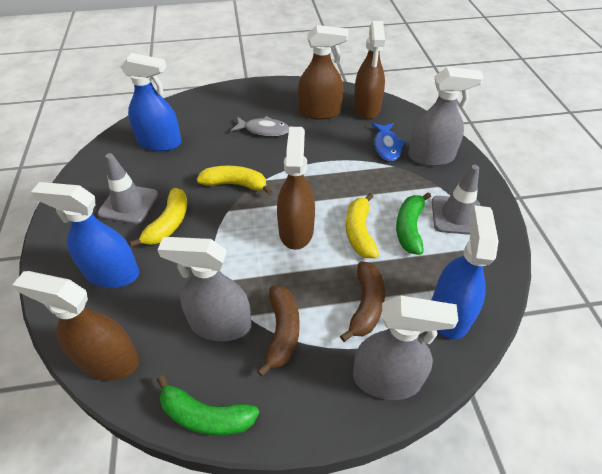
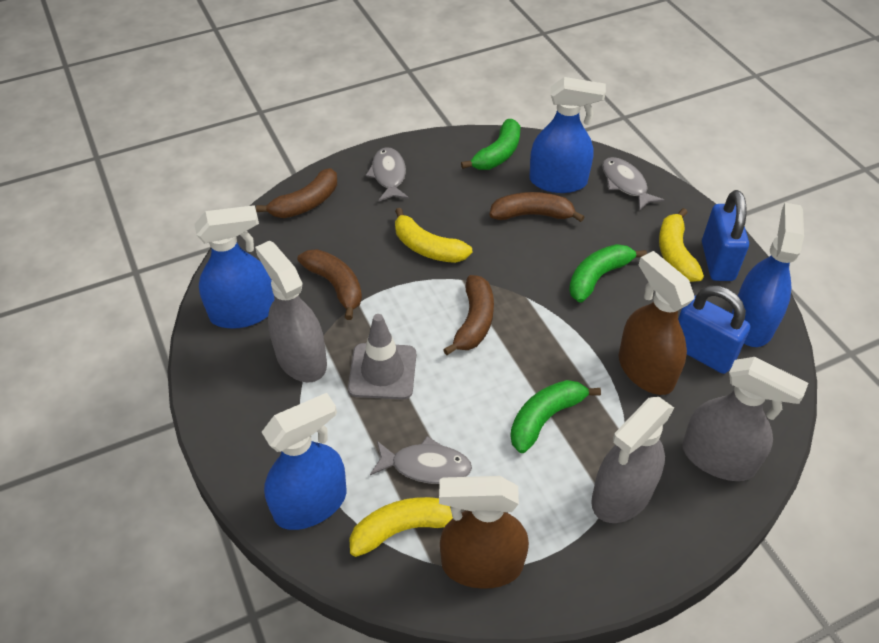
blue fish: 1 -> 0
blue padlock: 0 -> 2
blue spray bottle: 3 -> 4
brown banana: 2 -> 4
brown spray bottle: 4 -> 2
green banana: 2 -> 3
grey fish: 1 -> 3
grey traffic cone: 2 -> 1

